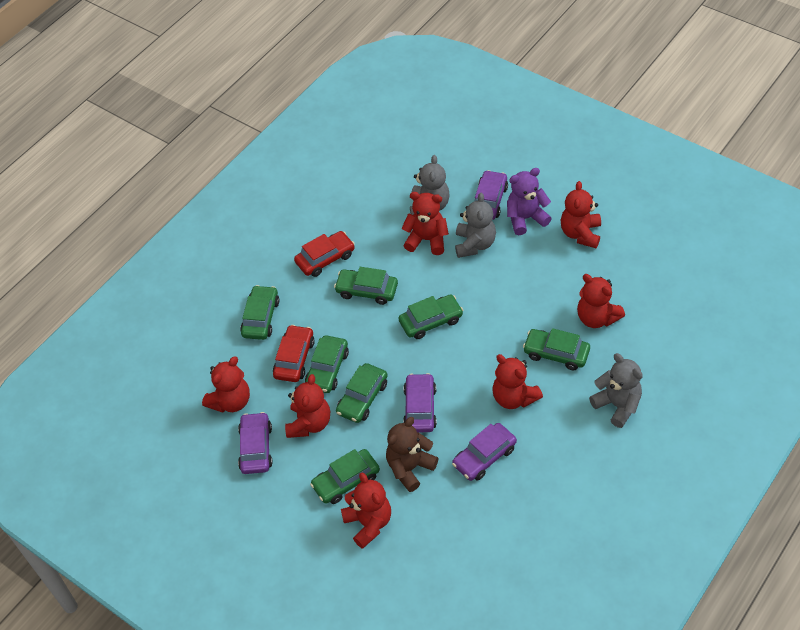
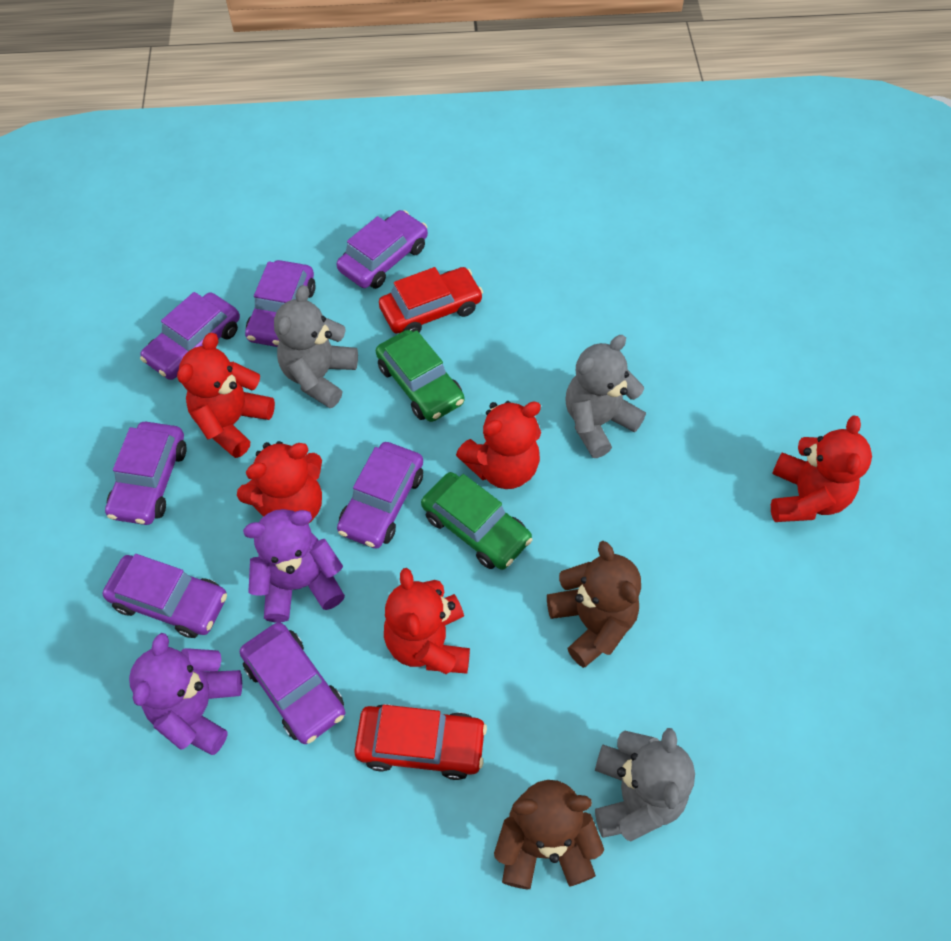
brown teddy bear: 1 -> 2
green car: 7 -> 2
purple car: 4 -> 7
purple teddy bear: 1 -> 2
red teddy bear: 7 -> 5

